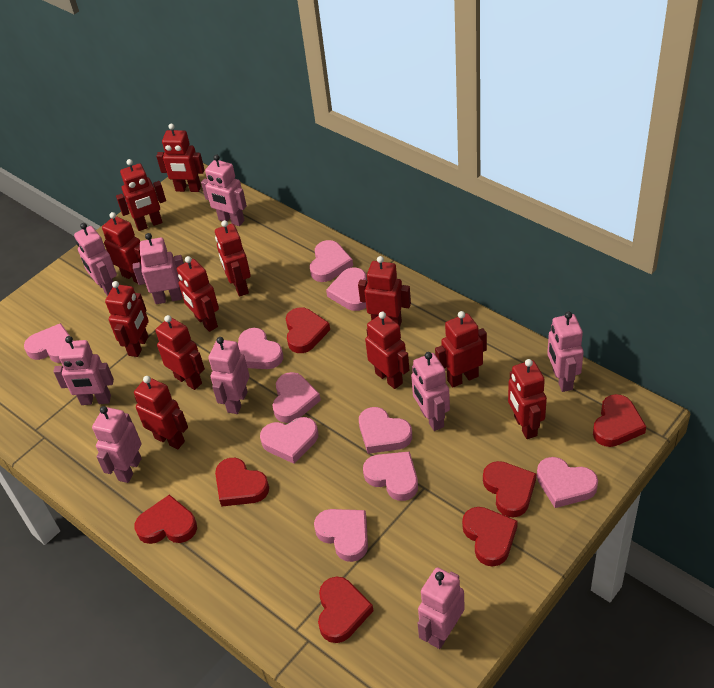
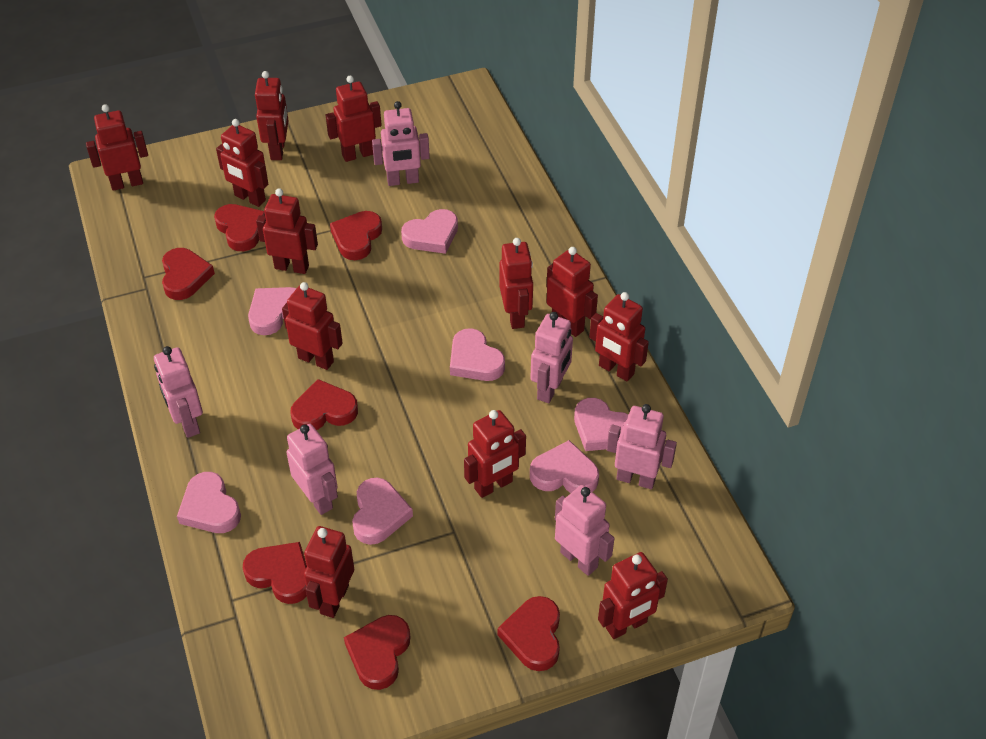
pink heart: 10 -> 7
pink robot: 9 -> 6

